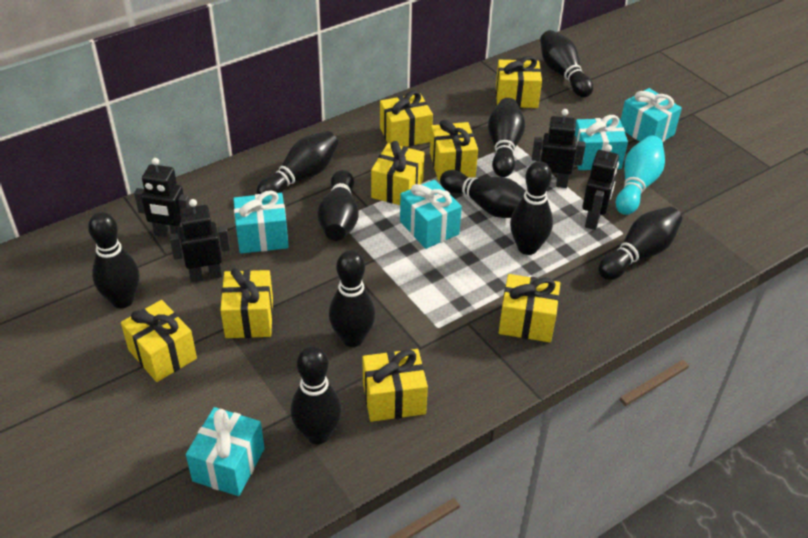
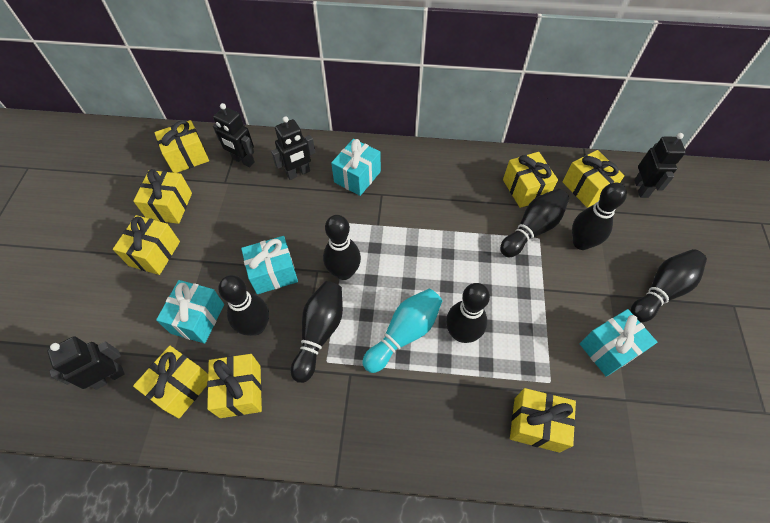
black bowling pin: 10 -> 7
turquoise gift: 5 -> 4

